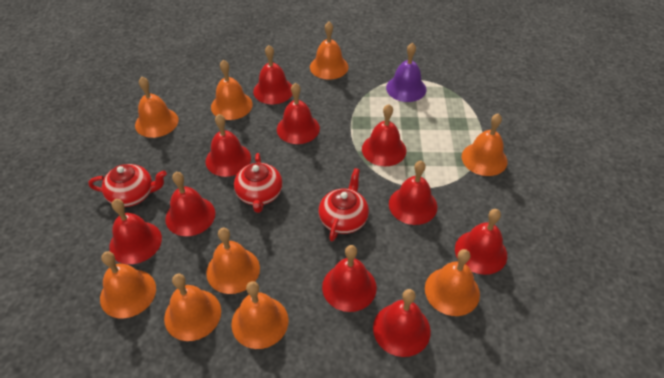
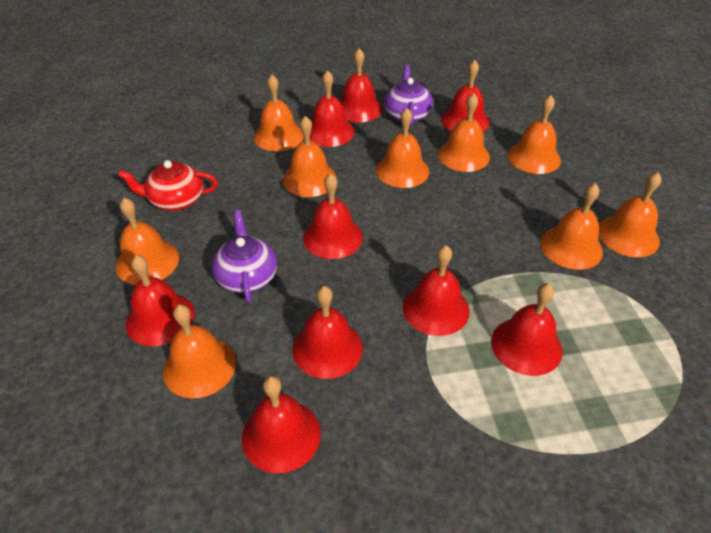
purple bell: 1 -> 0
purple teapot: 0 -> 2
red bell: 10 -> 9
red teapot: 3 -> 1

